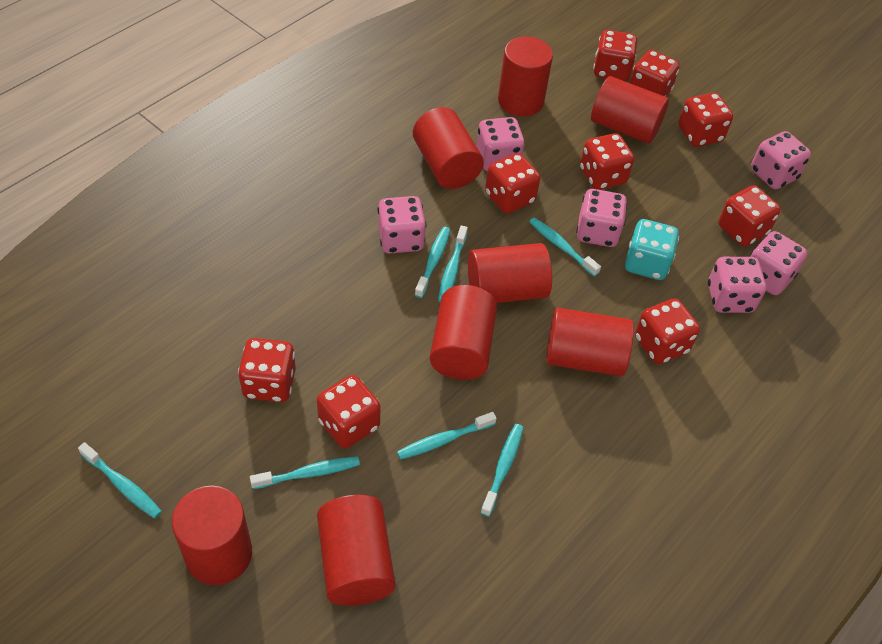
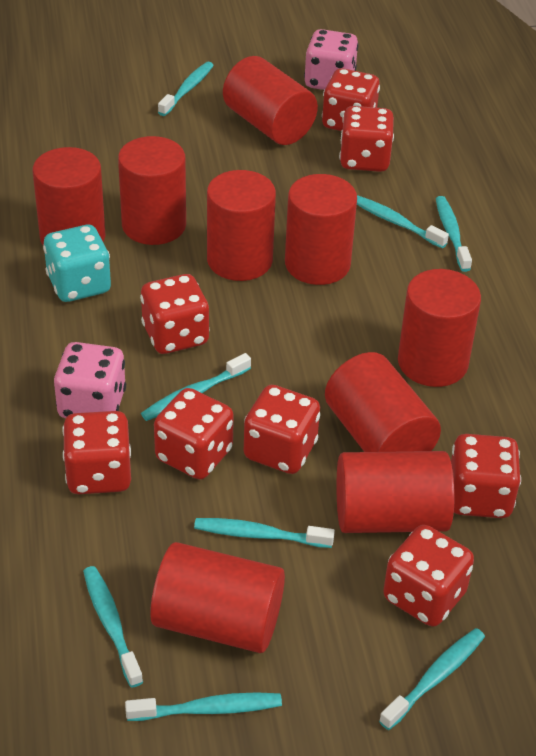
pink dice: 6 -> 2
red cylinder: 8 -> 9
red dice: 9 -> 8
turquoise toothbrush: 7 -> 8

